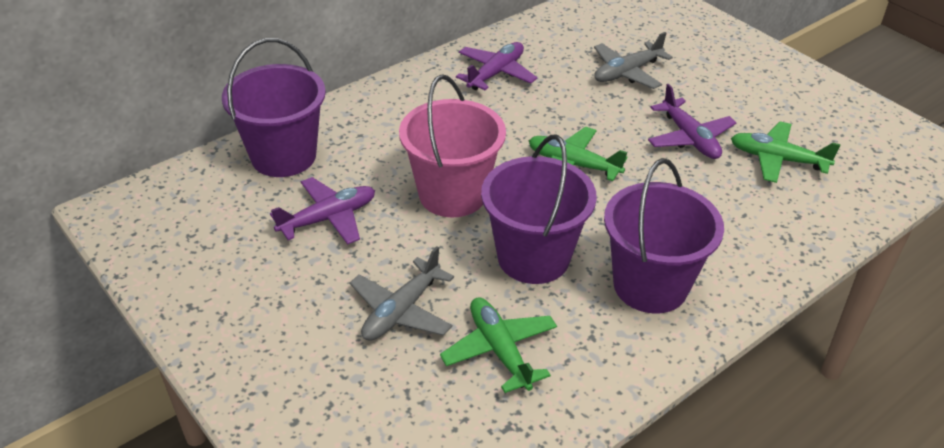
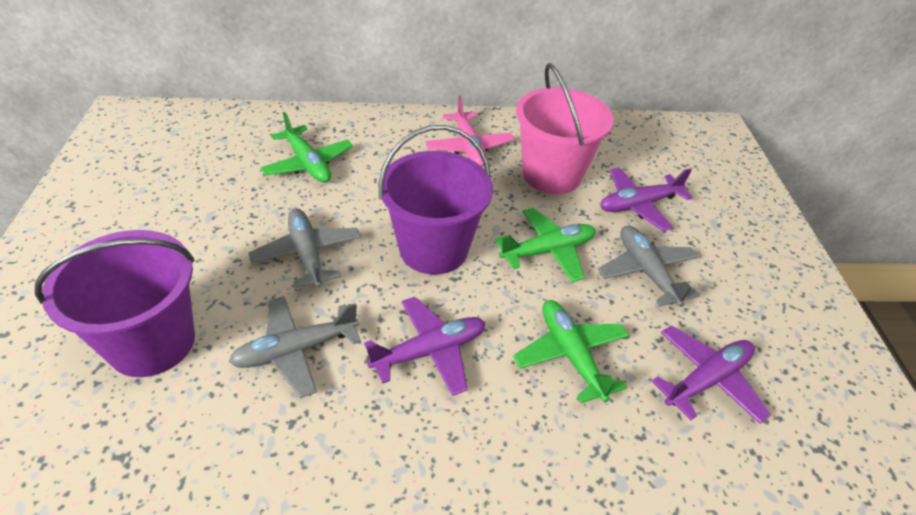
grey plane: 2 -> 3
pink plane: 0 -> 1
purple bucket: 3 -> 2

